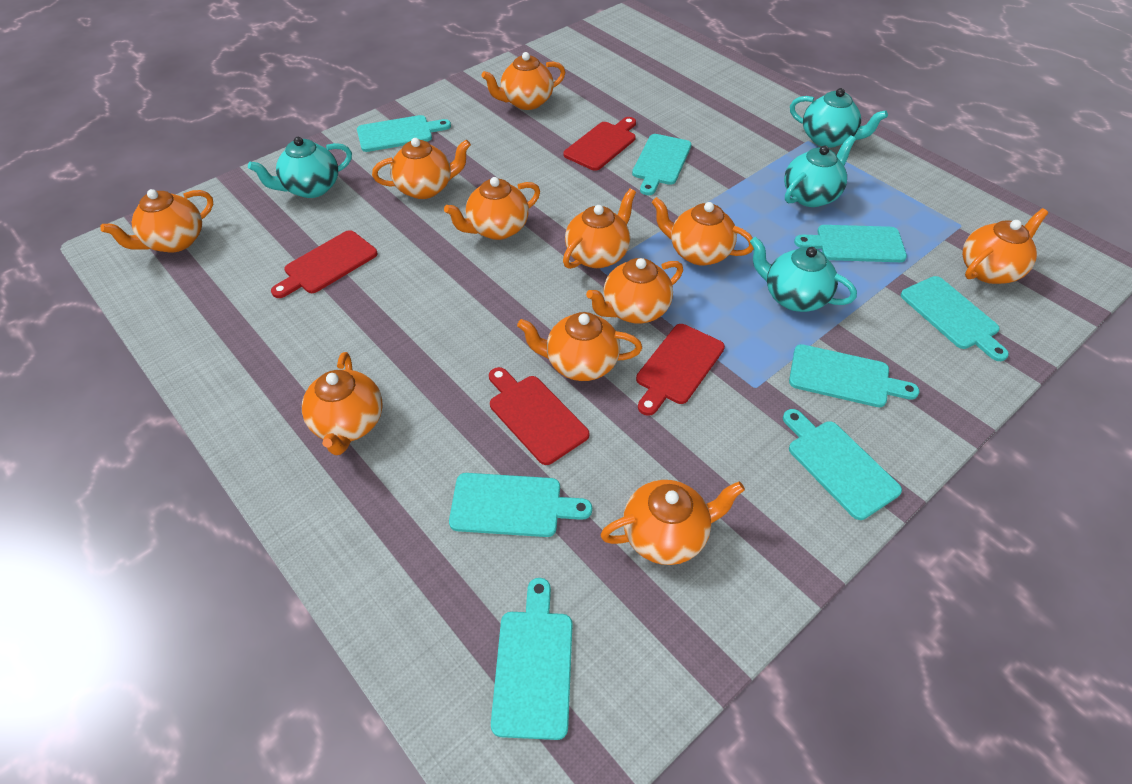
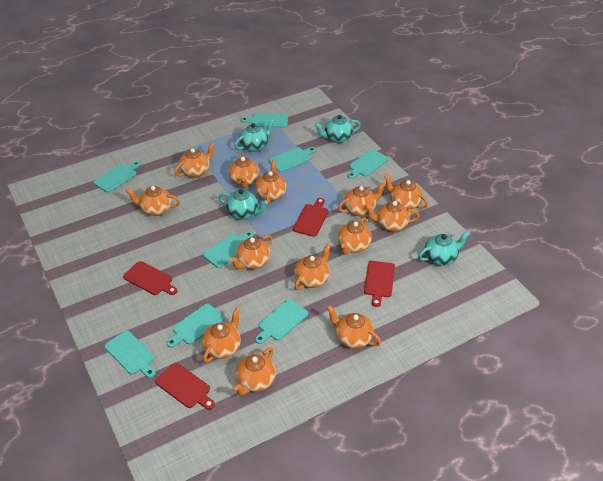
orange teapot: 11 -> 13

